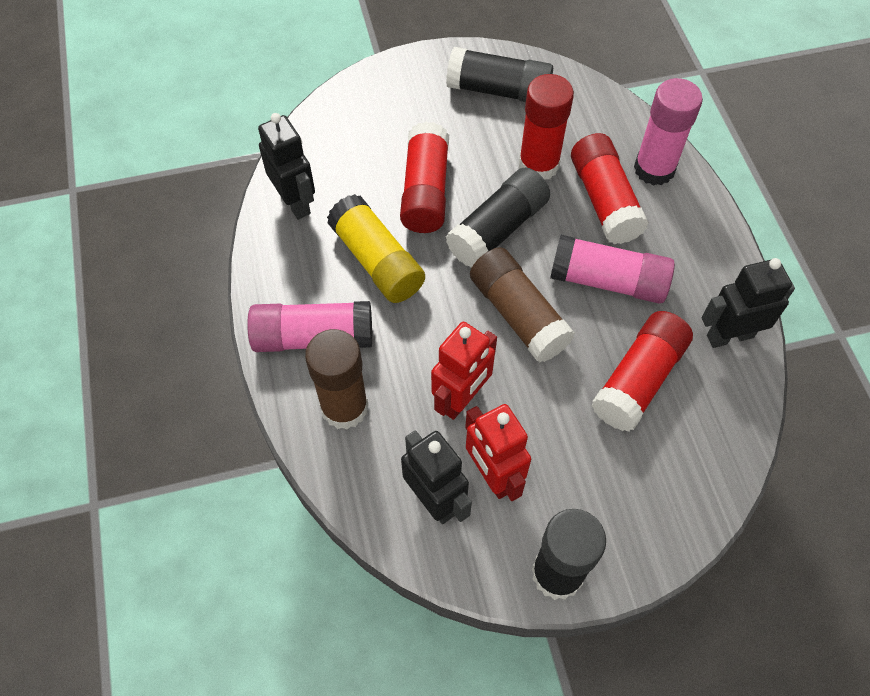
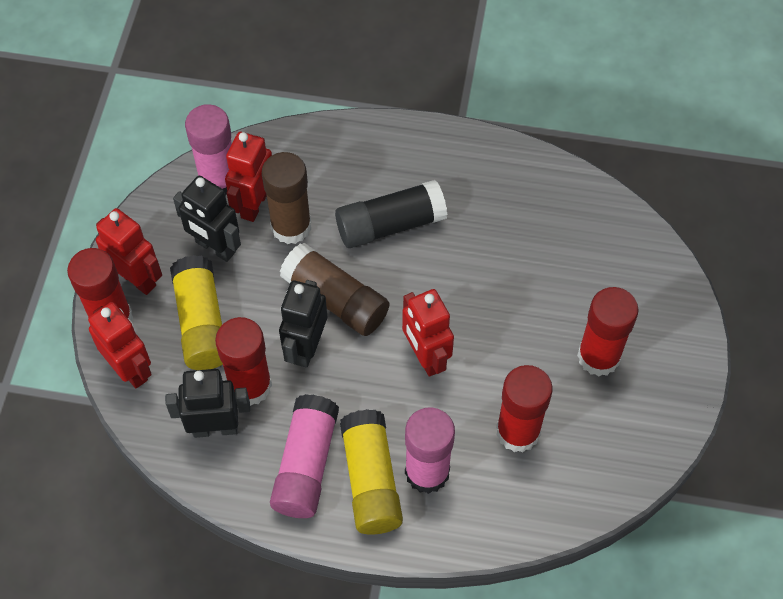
black glue stick: 3 -> 1
red robot: 2 -> 4
yellow glue stick: 1 -> 2

